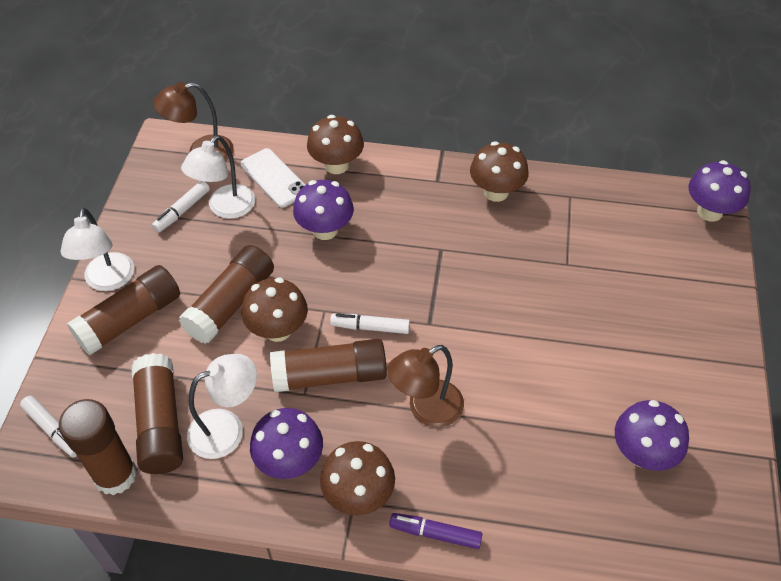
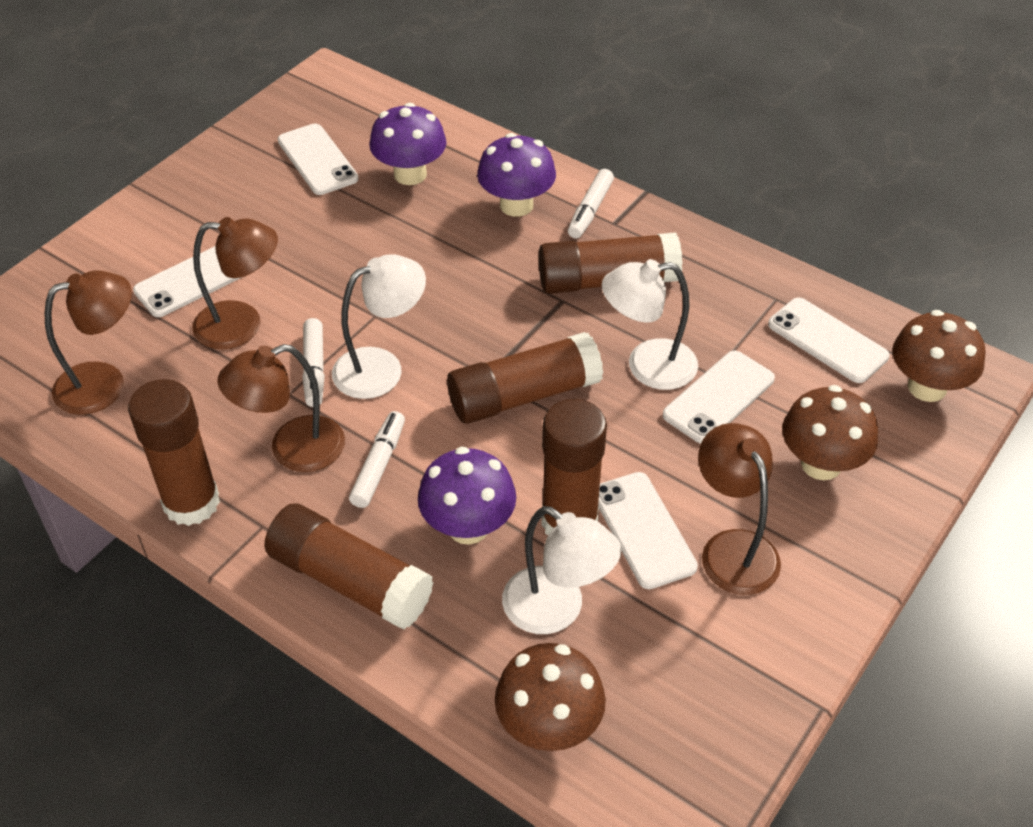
brown lamp: 2 -> 4
brown mushroom: 4 -> 3
purple marker: 1 -> 0
purple mushroom: 4 -> 3
white phone: 1 -> 5

